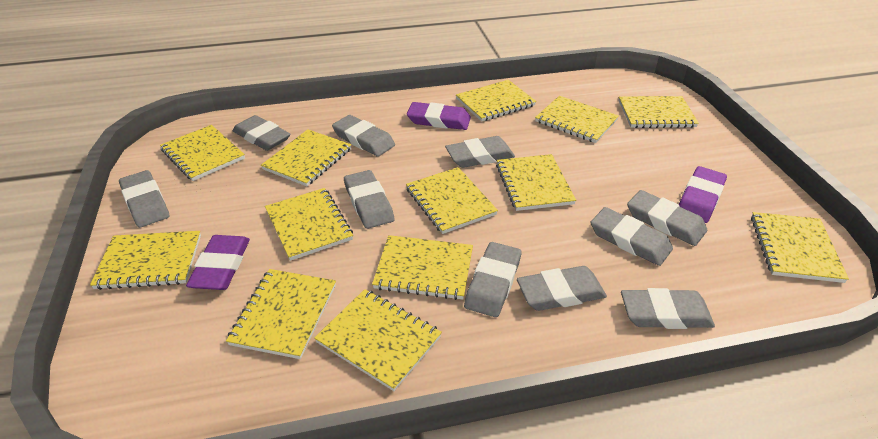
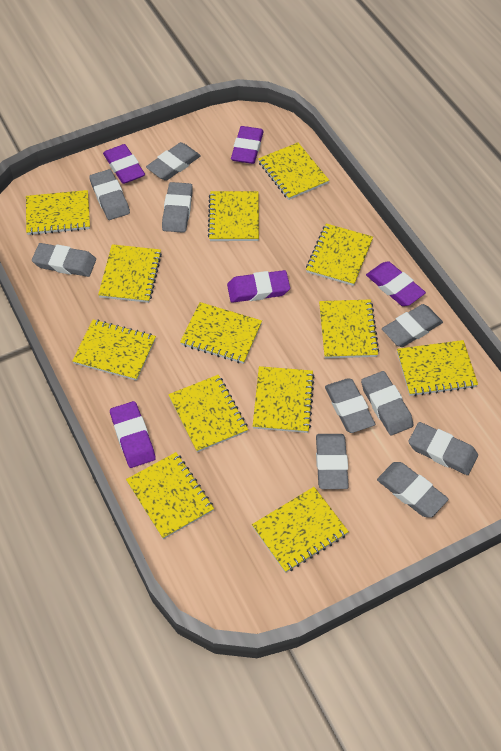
purple eraser: 3 -> 5

